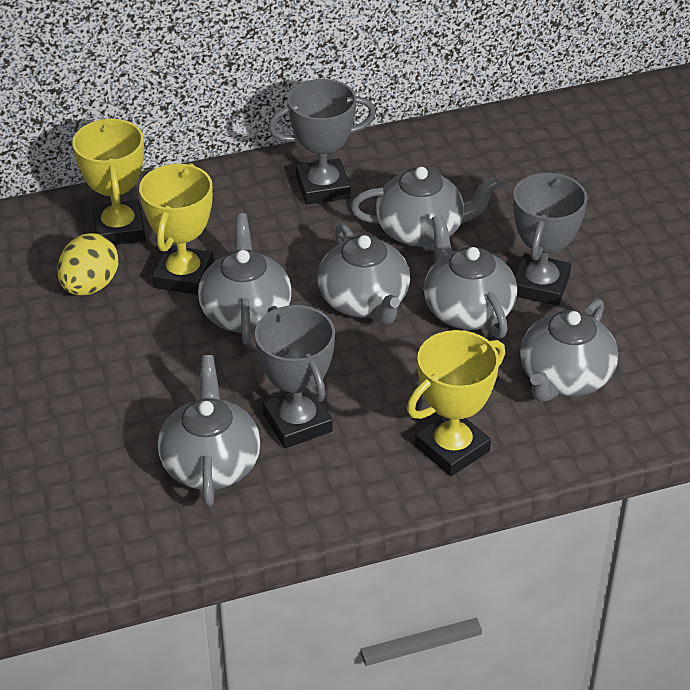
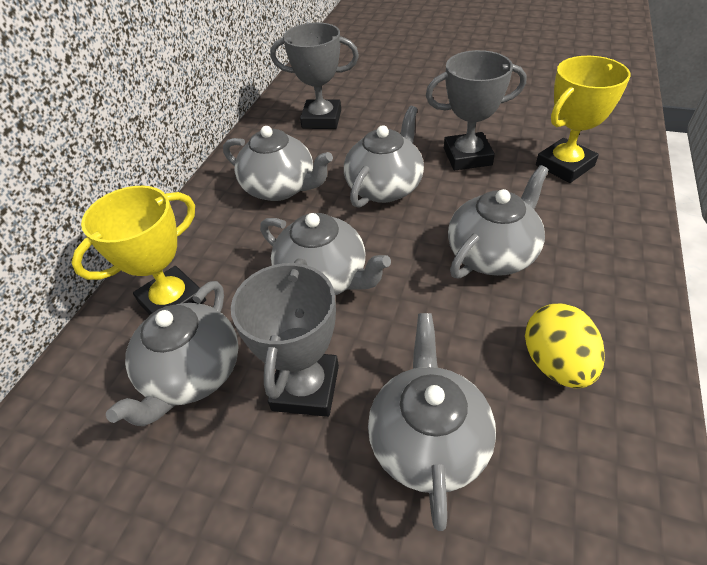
yellow trophy: 3 -> 2

